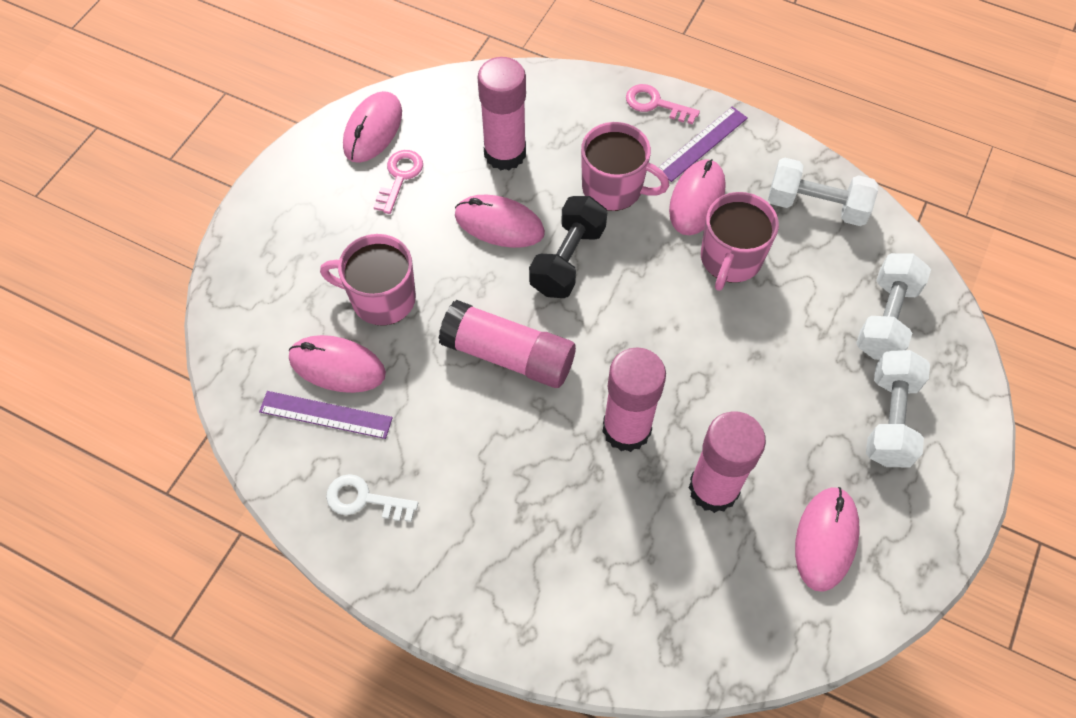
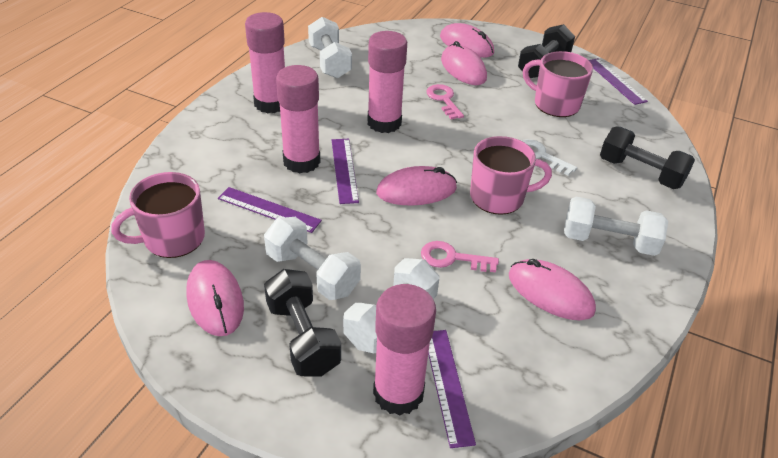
black dumbbell: 1 -> 3
purple ruler: 2 -> 4
white dumbbell: 3 -> 4

